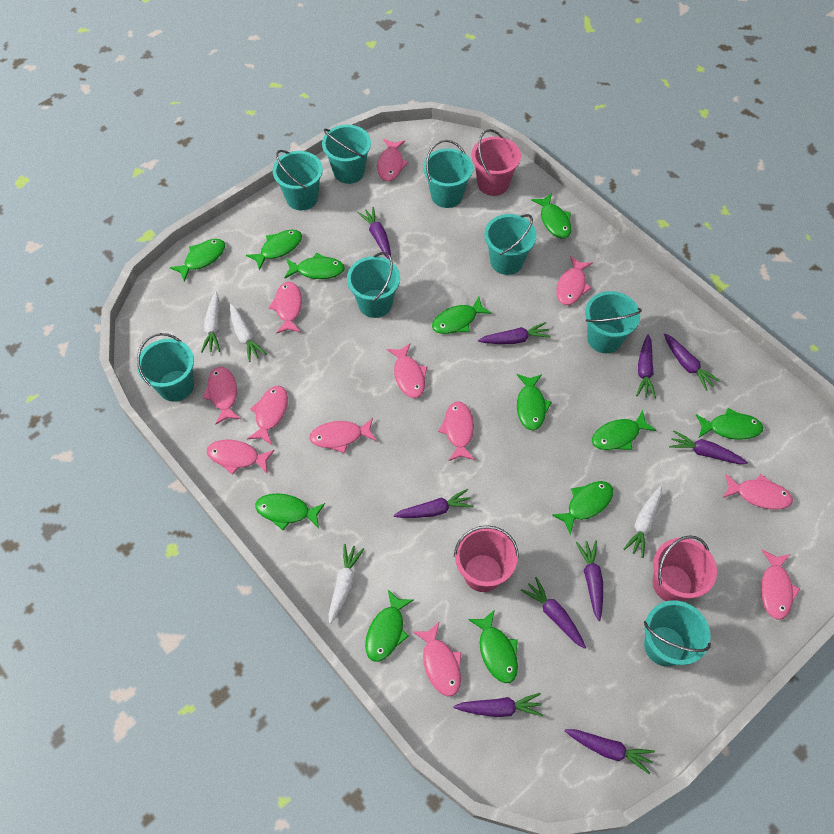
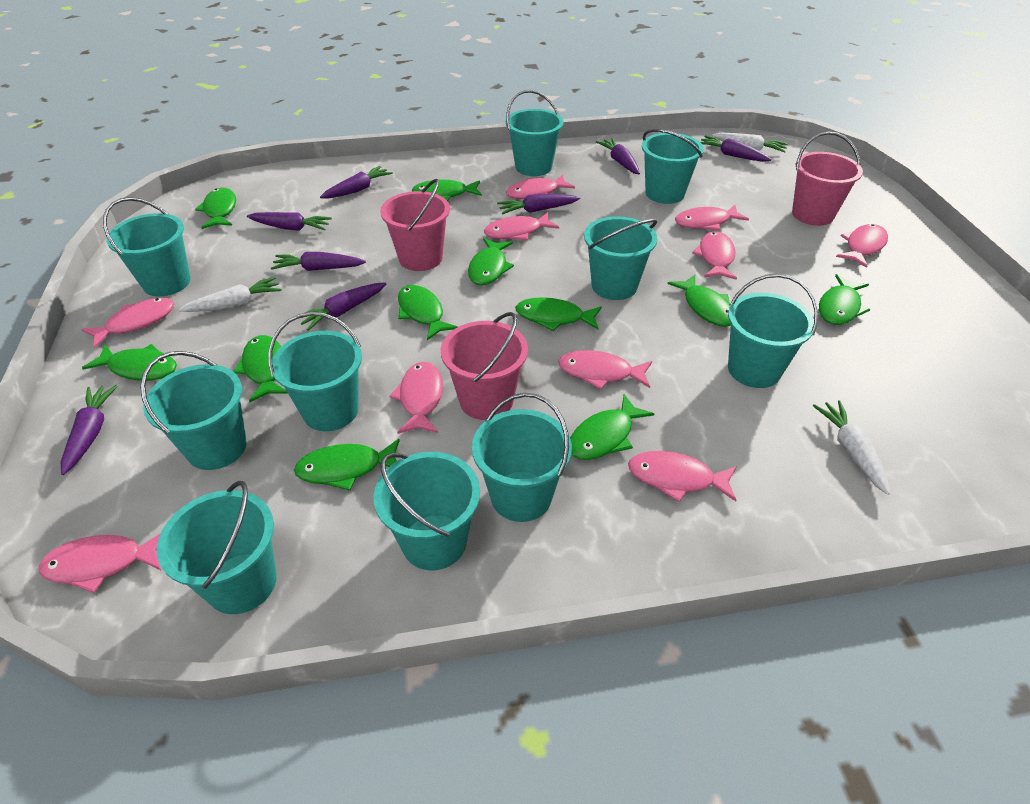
green fish: 12 -> 11
pink fish: 12 -> 10
purple carrot: 10 -> 8
turquoise bucket: 8 -> 10
white carrot: 4 -> 3

